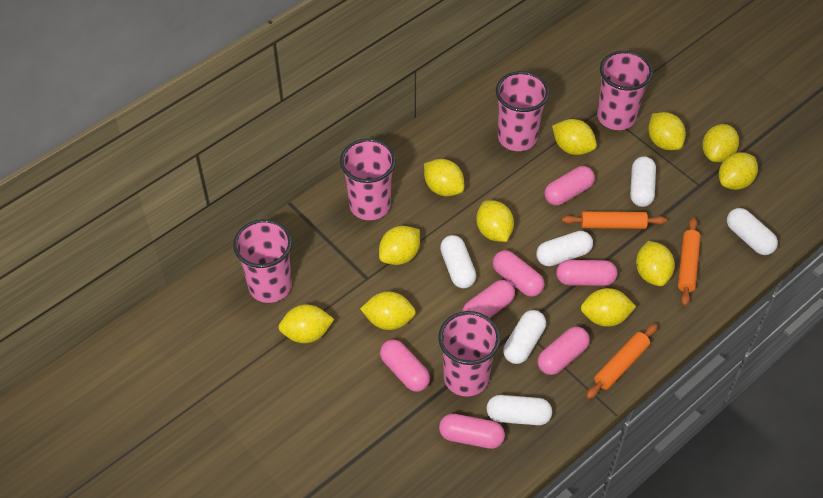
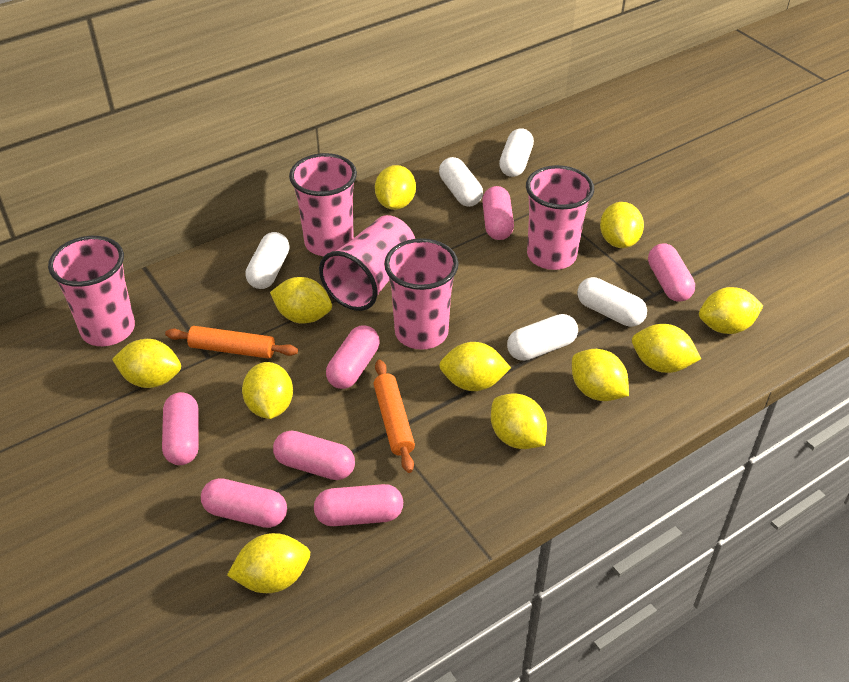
orange rolling pin: 3 -> 2
white capsule: 6 -> 5

